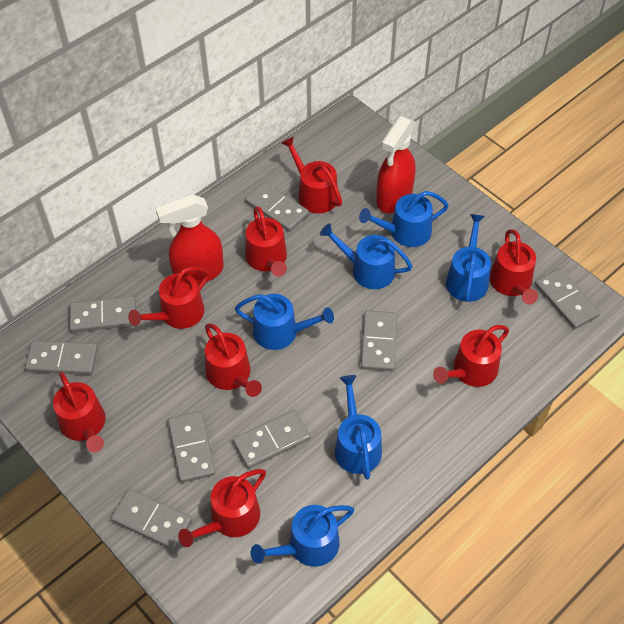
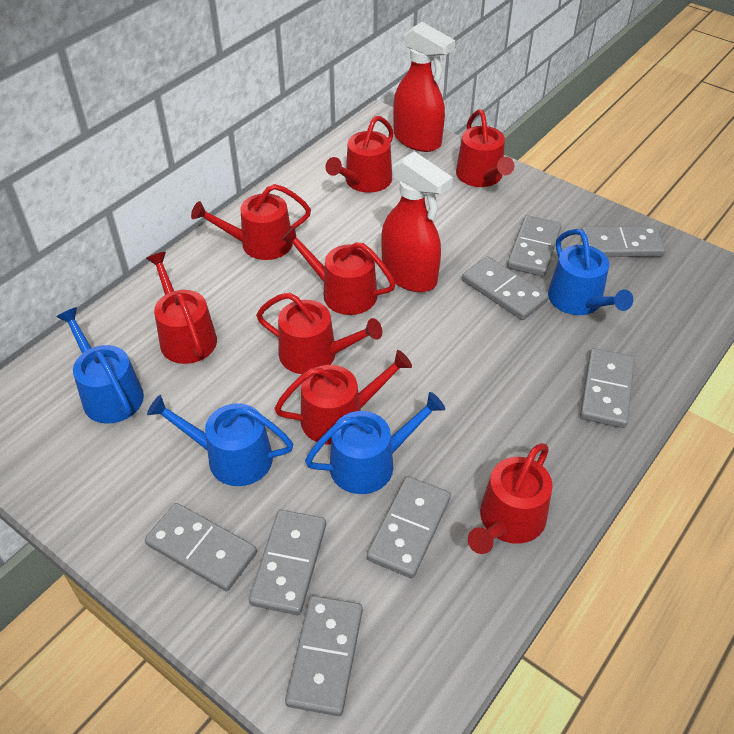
blue watering can: 6 -> 4

